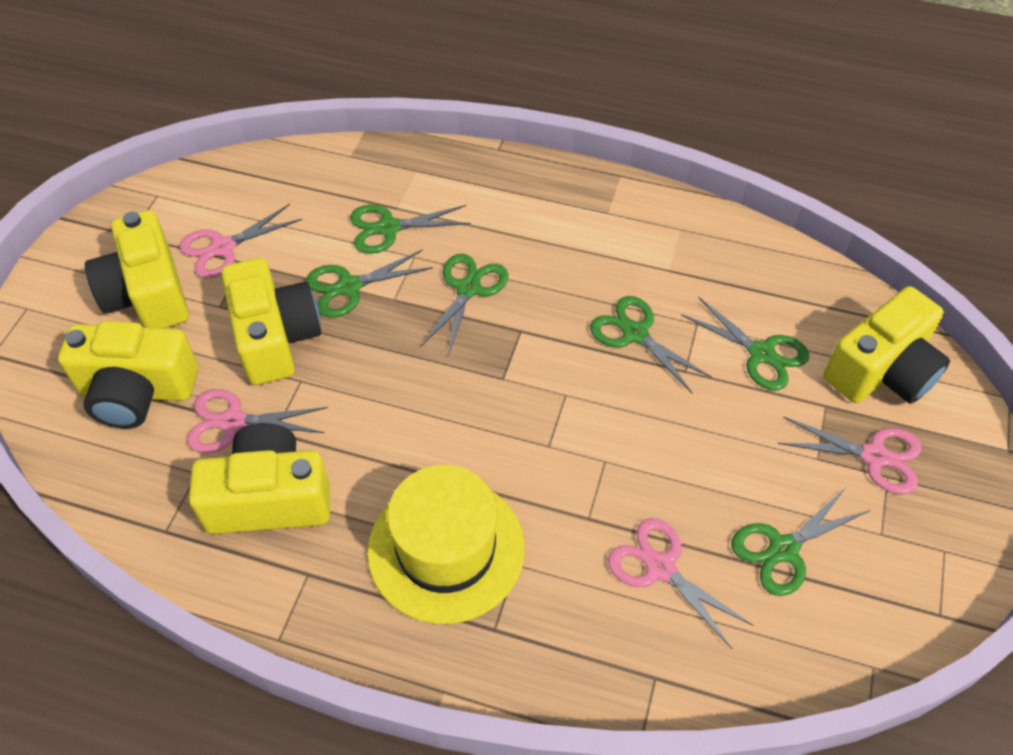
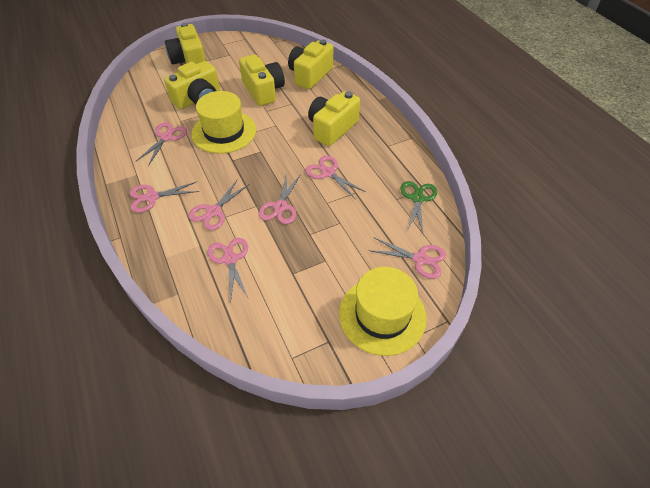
green scissors: 6 -> 1
pink scissors: 4 -> 7
yellow hat: 1 -> 2

